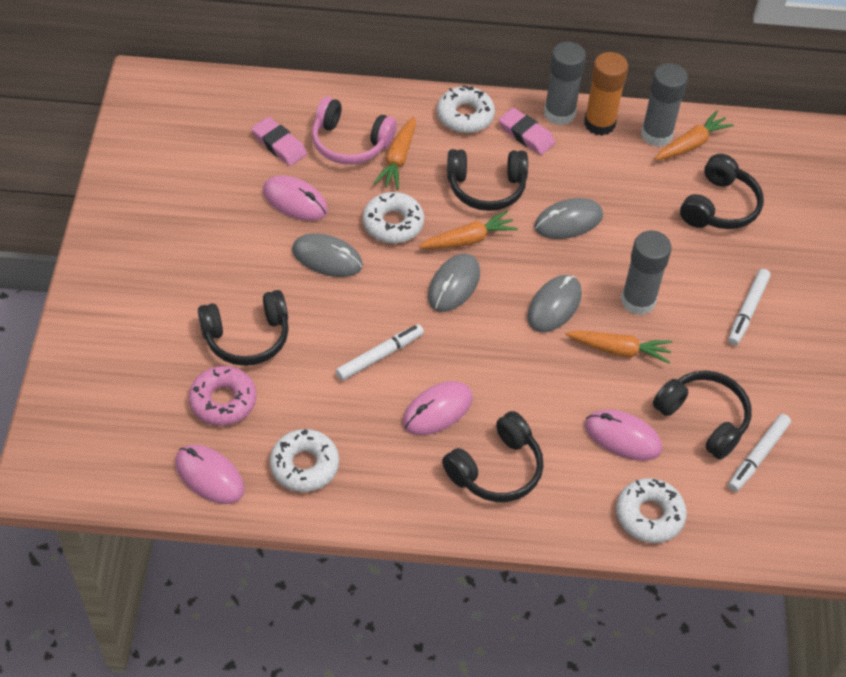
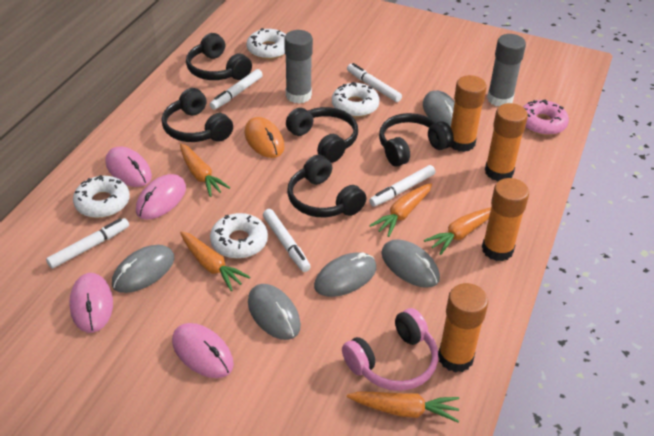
grey glue stick: 3 -> 2
grey mouse: 4 -> 5
orange carrot: 4 -> 5
orange glue stick: 1 -> 4
orange mouse: 0 -> 1
pink eraser: 2 -> 0
white marker: 3 -> 5

